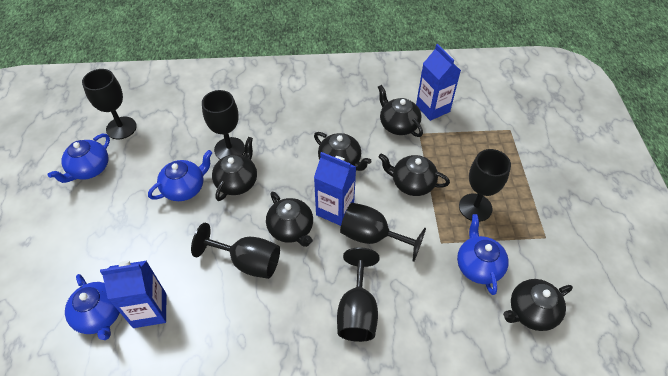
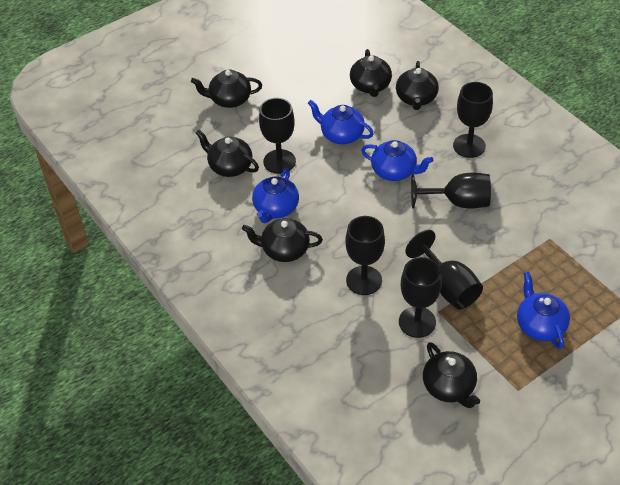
blue carton: 3 -> 0

